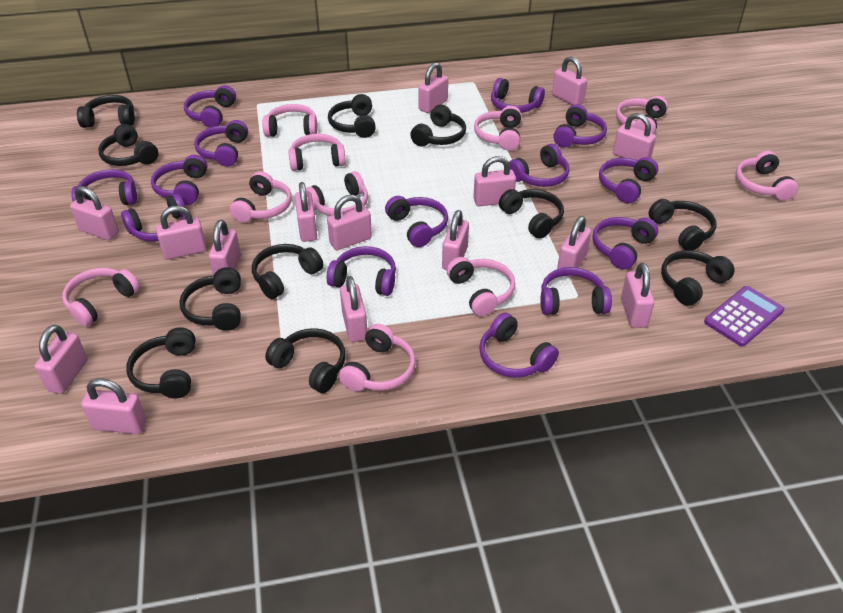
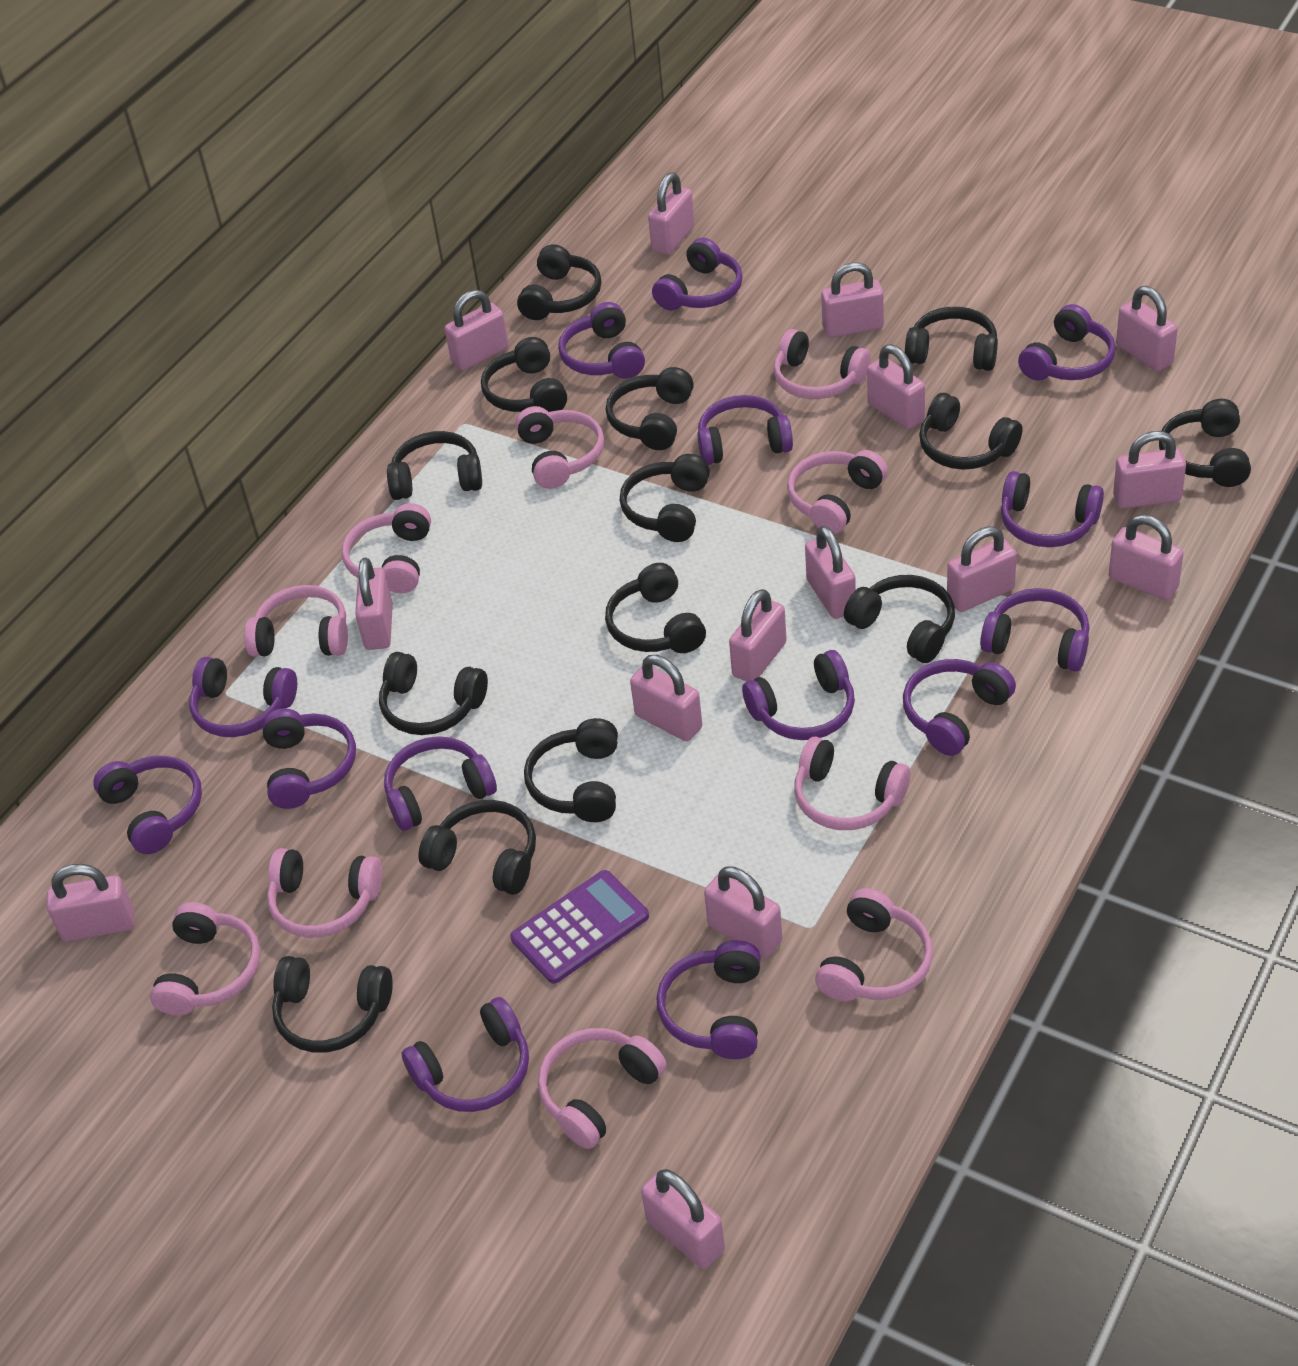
black headphones: 11 -> 14

